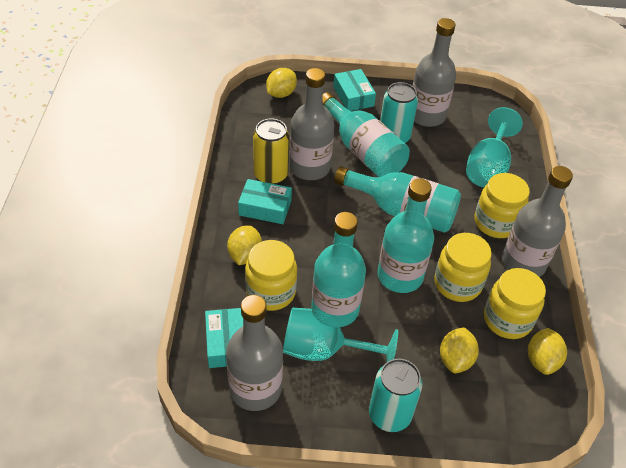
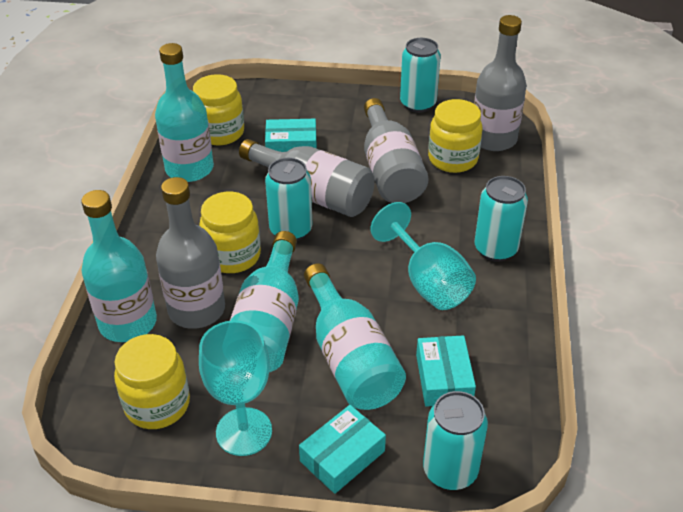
turquoise can: 2 -> 4
yellow can: 1 -> 0
yellow lemon: 4 -> 0

